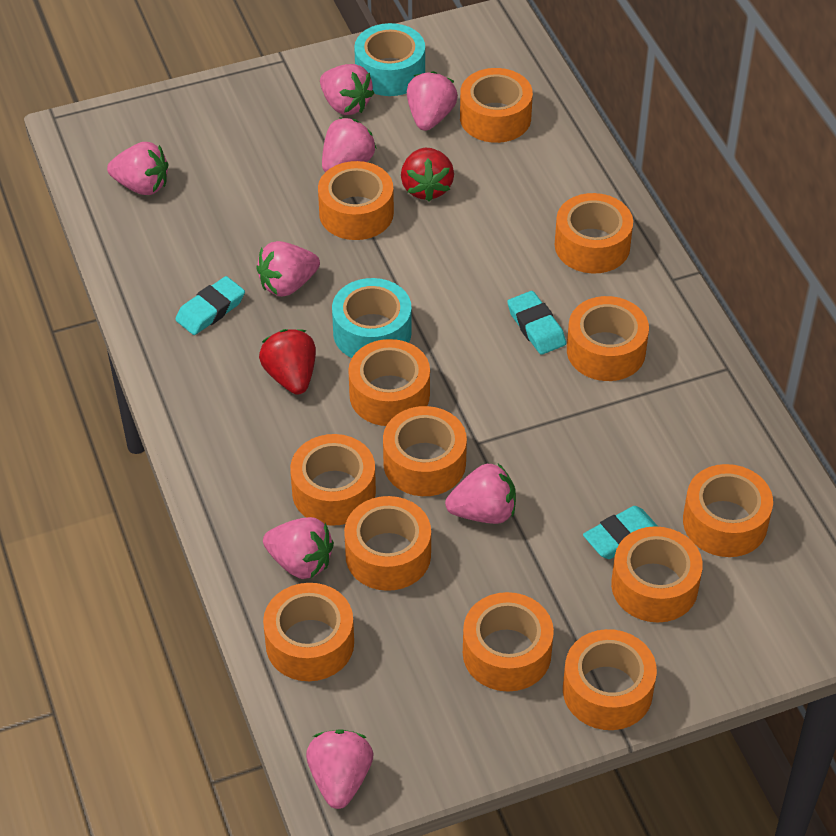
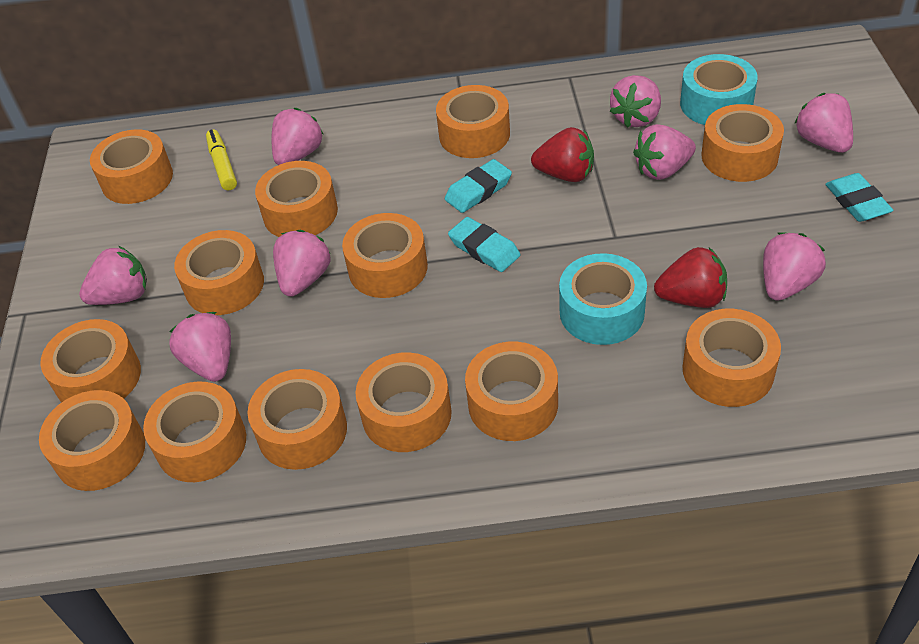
yellow marker: 0 -> 1

